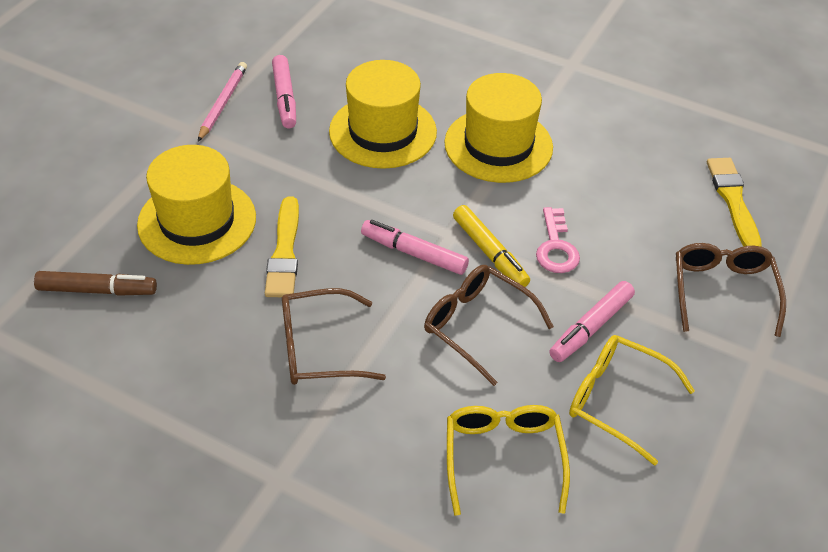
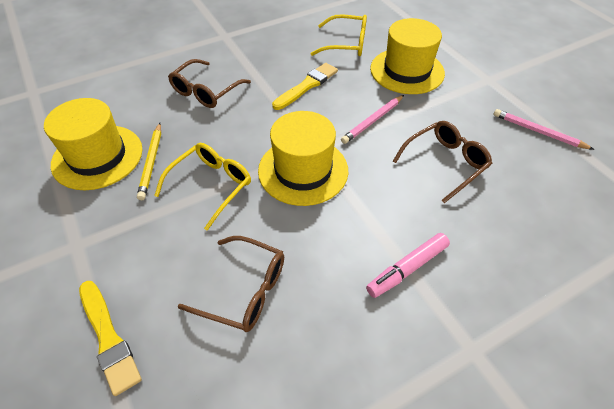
brown marker: 1 -> 0
pink key: 1 -> 0
pink marker: 3 -> 1
pink pencil: 1 -> 2
yellow marker: 1 -> 0
yellow pencil: 0 -> 1

